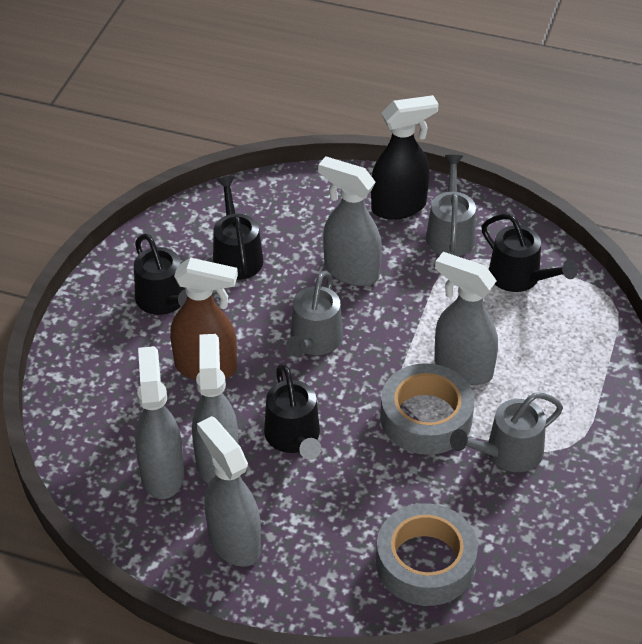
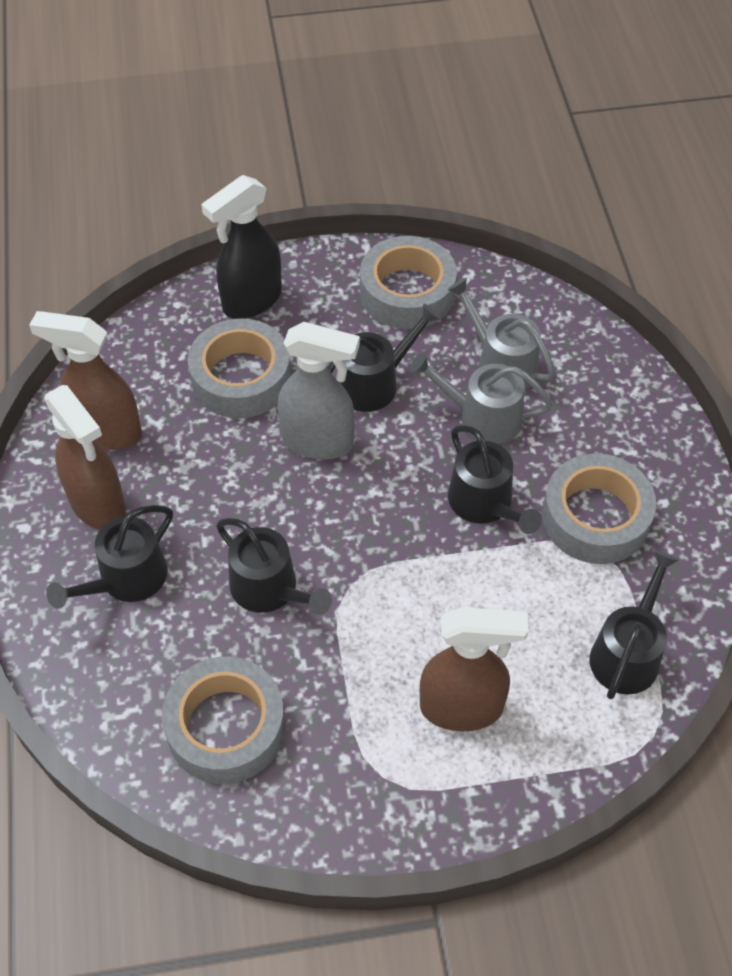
black watering can: 4 -> 5
brown spray bottle: 1 -> 3
grey spray bottle: 5 -> 1
grey tape: 2 -> 4
grey watering can: 3 -> 2

